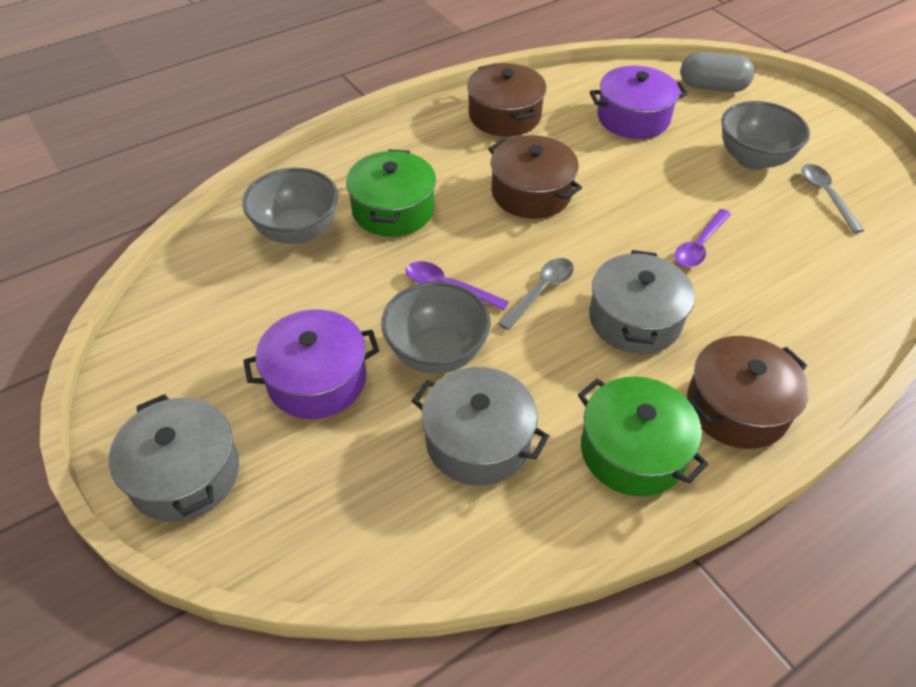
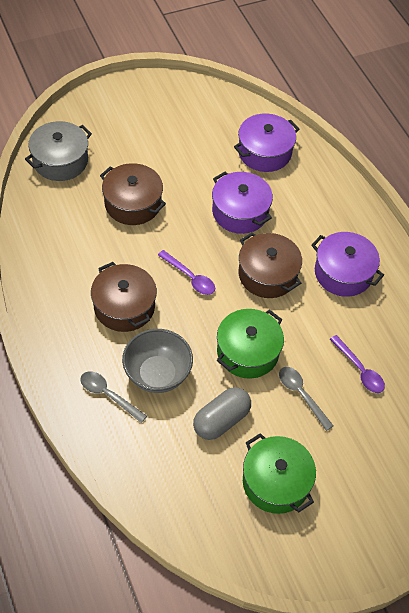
grey bowl: 3 -> 1
grey pot: 3 -> 1
purple pot: 2 -> 3

